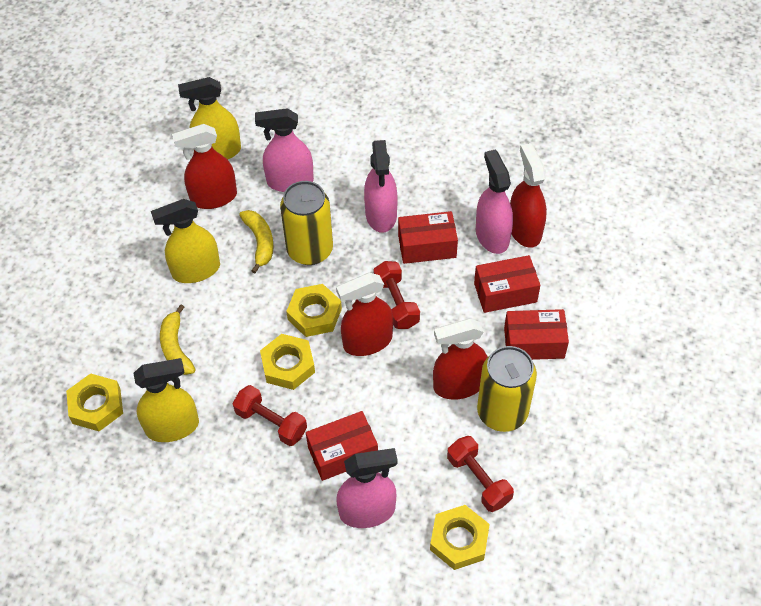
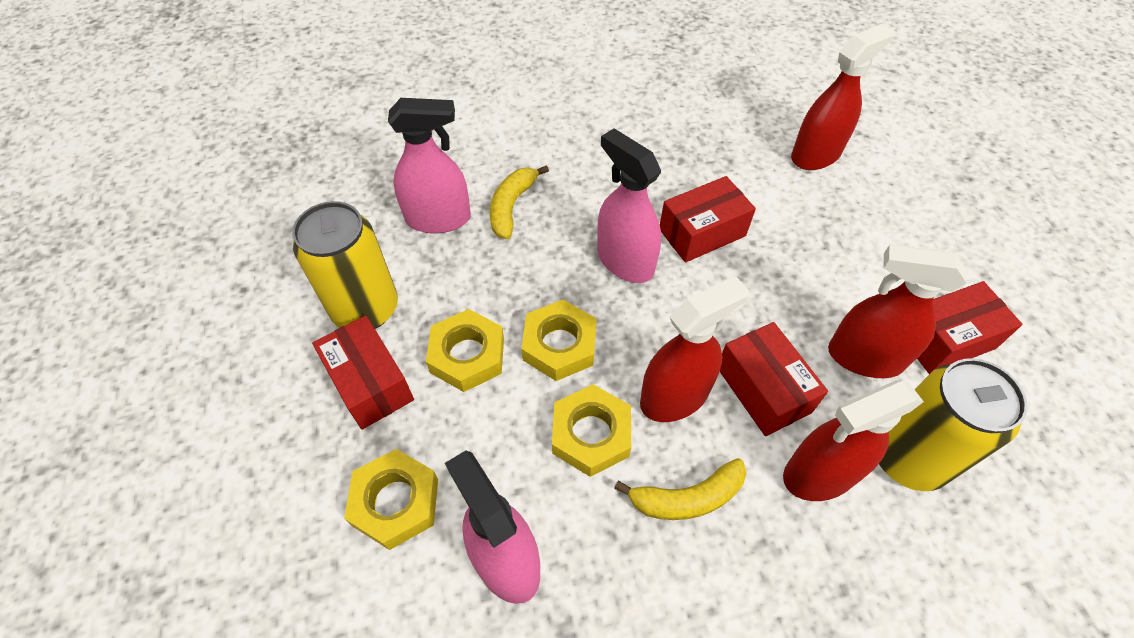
pink spray bottle: 4 -> 3
red dumbbell: 3 -> 0
yellow spray bottle: 3 -> 0

